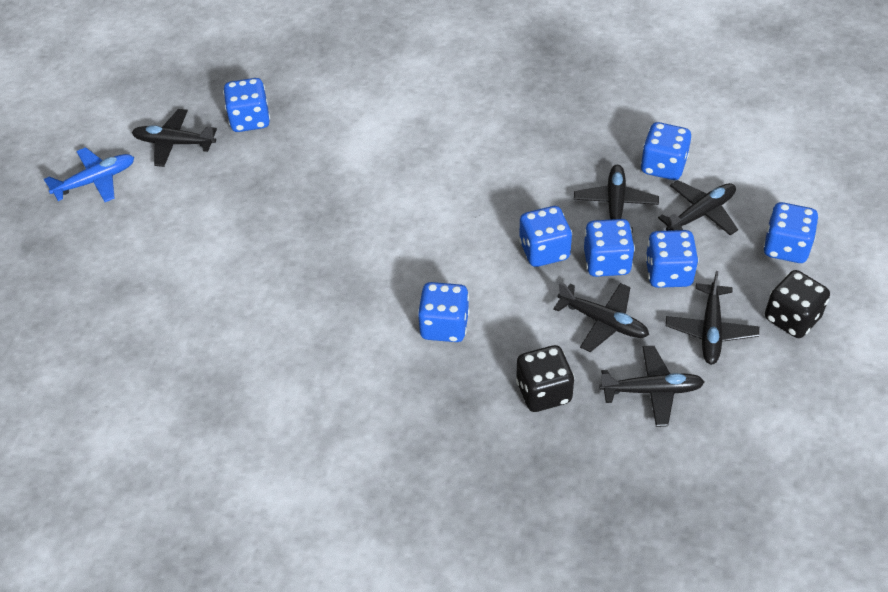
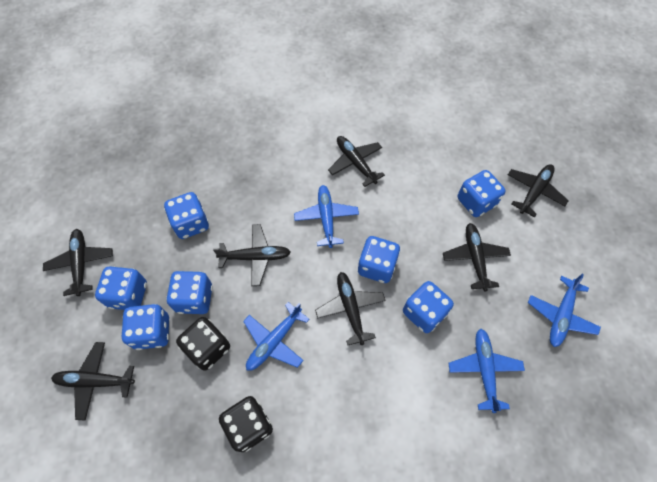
black plane: 6 -> 7
blue plane: 1 -> 4

